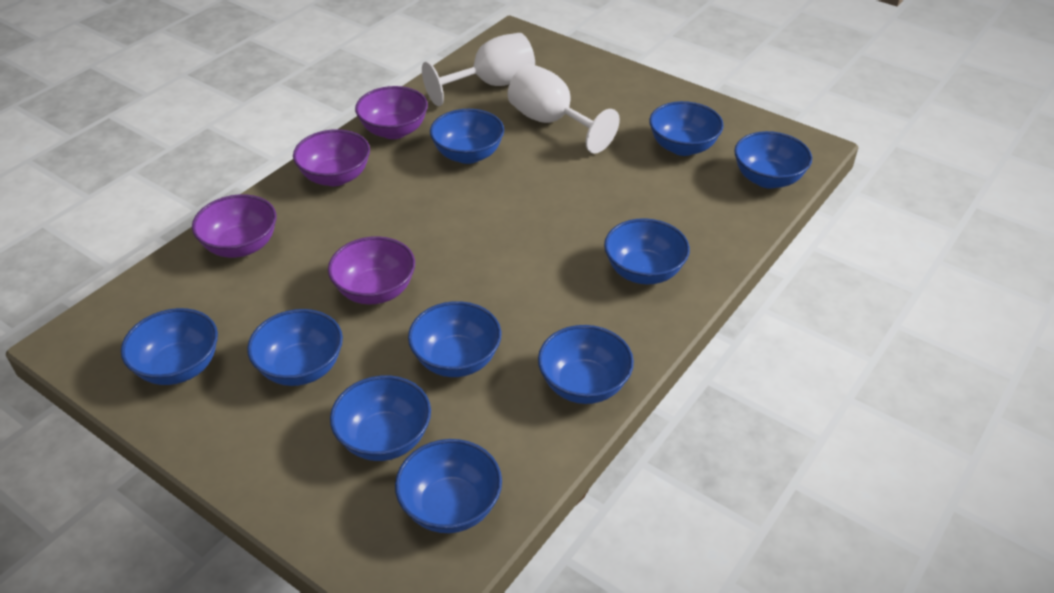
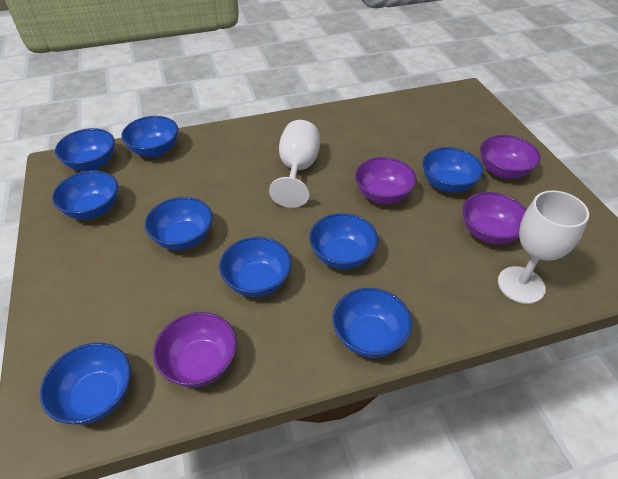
blue bowl: 10 -> 9

